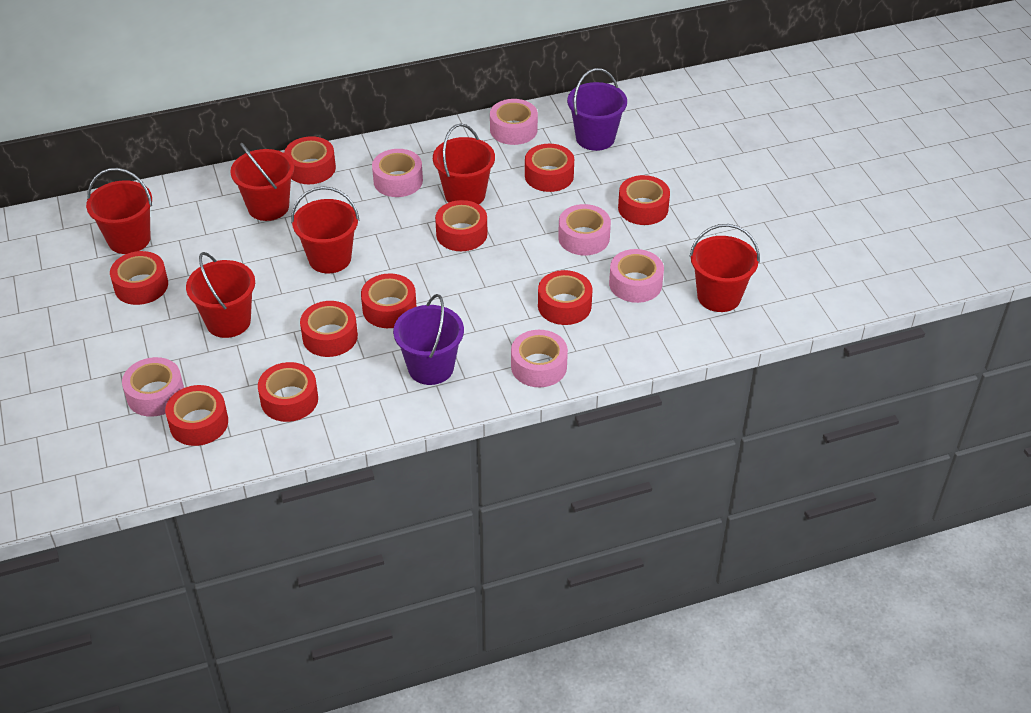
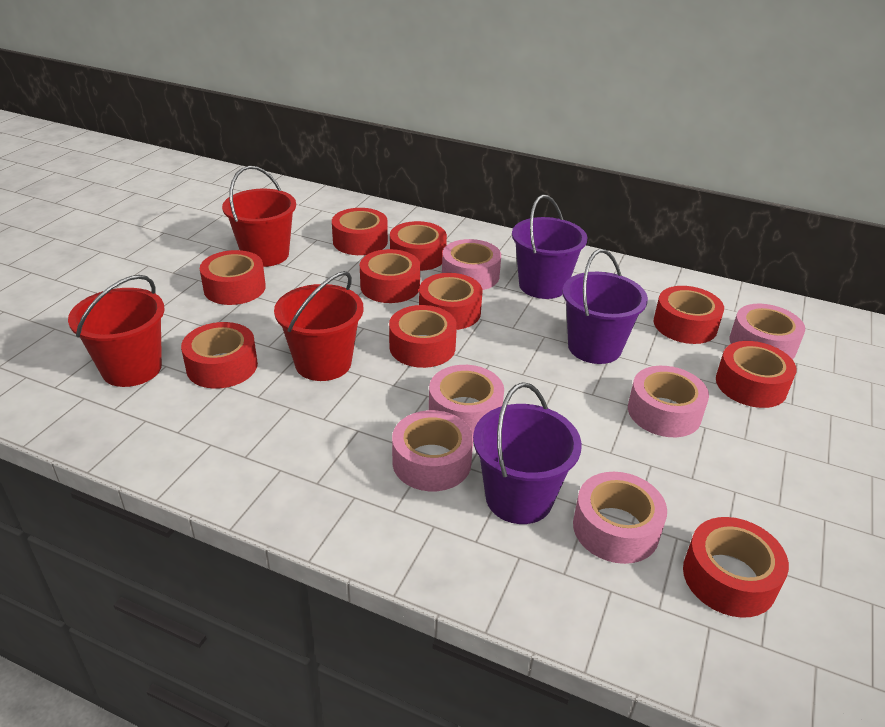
purple bucket: 2 -> 3
red bucket: 6 -> 3

